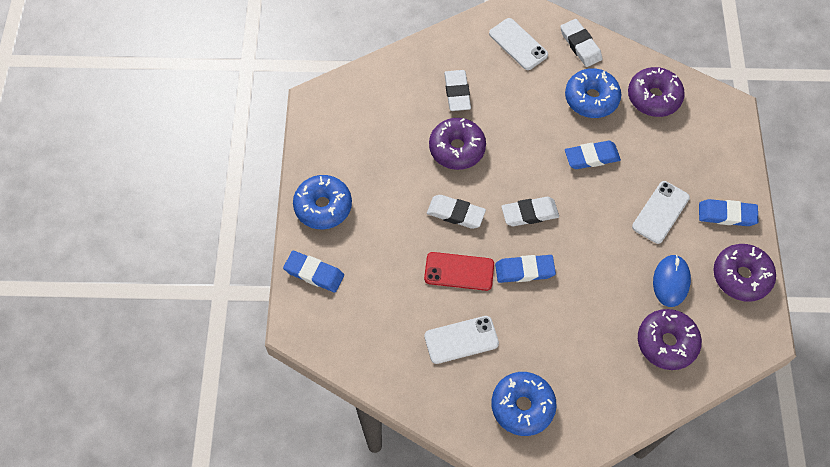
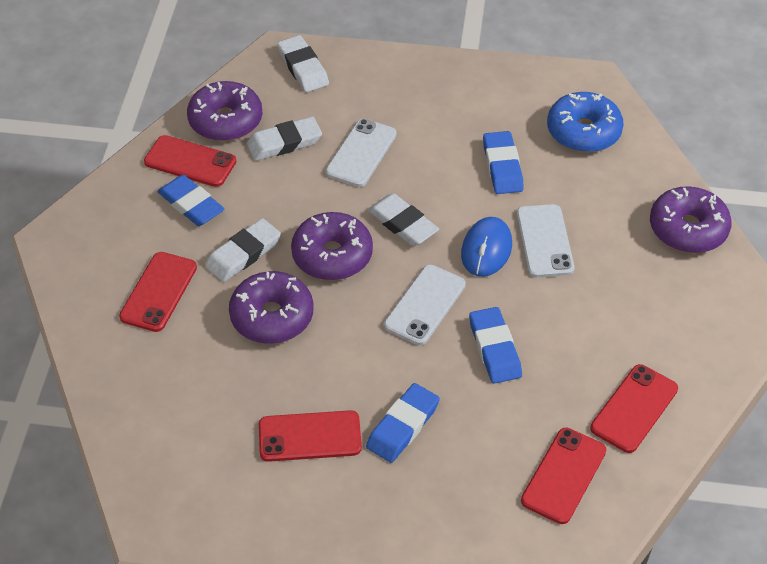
blue donut: 3 -> 1
red phone: 1 -> 5

